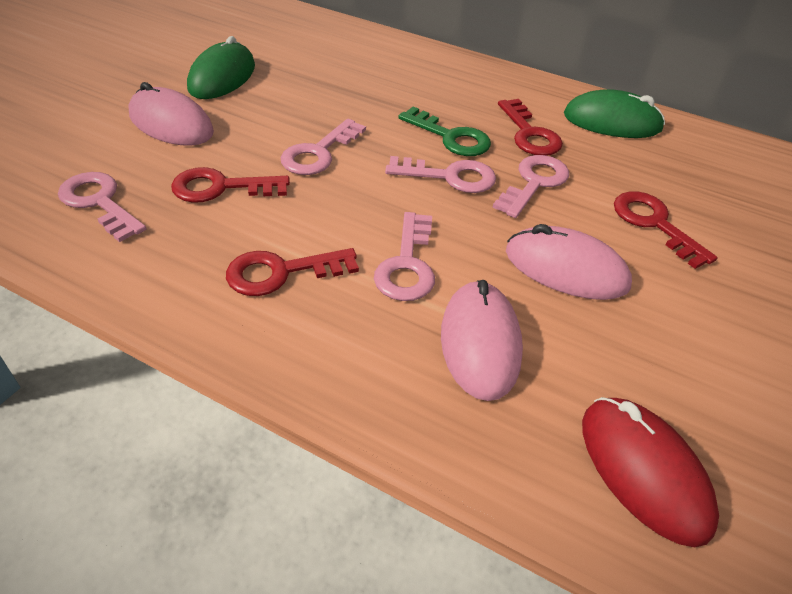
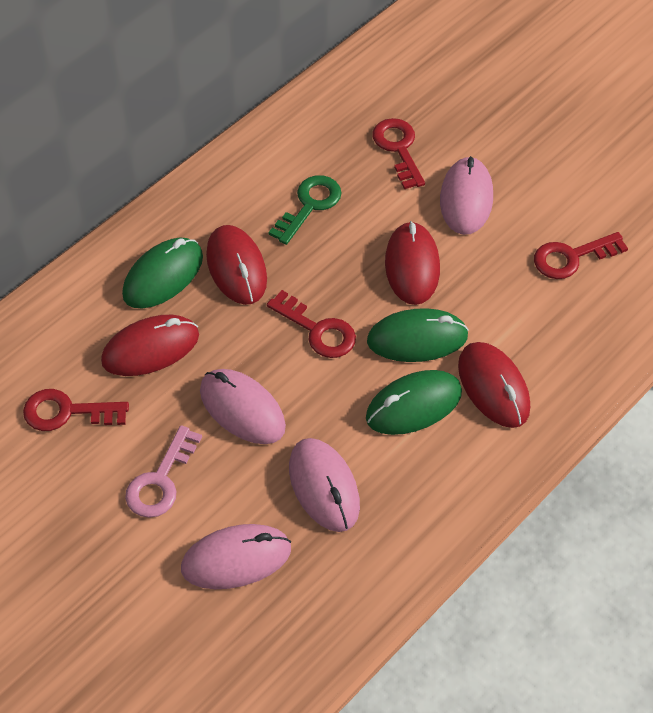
green mouse: 2 -> 3
pink key: 5 -> 1
pink mouse: 3 -> 4
red mouse: 1 -> 4

